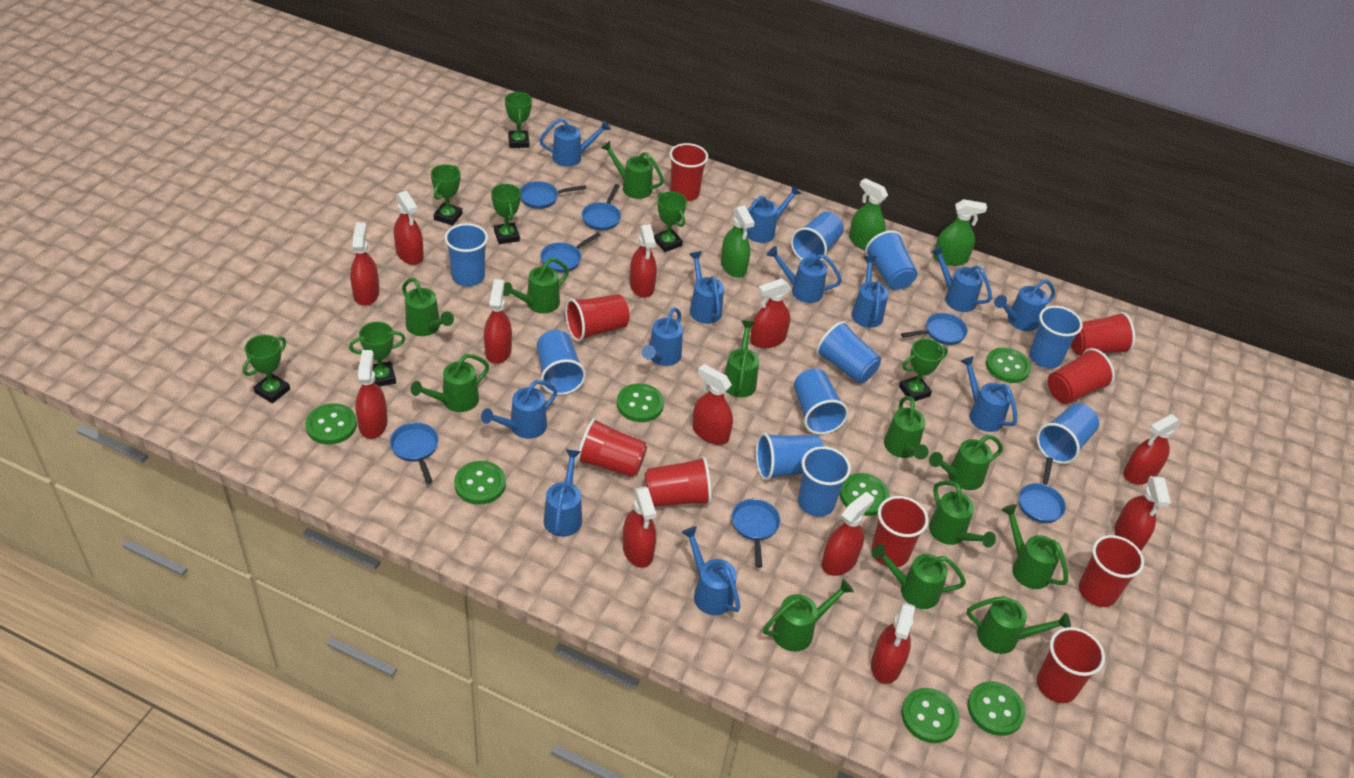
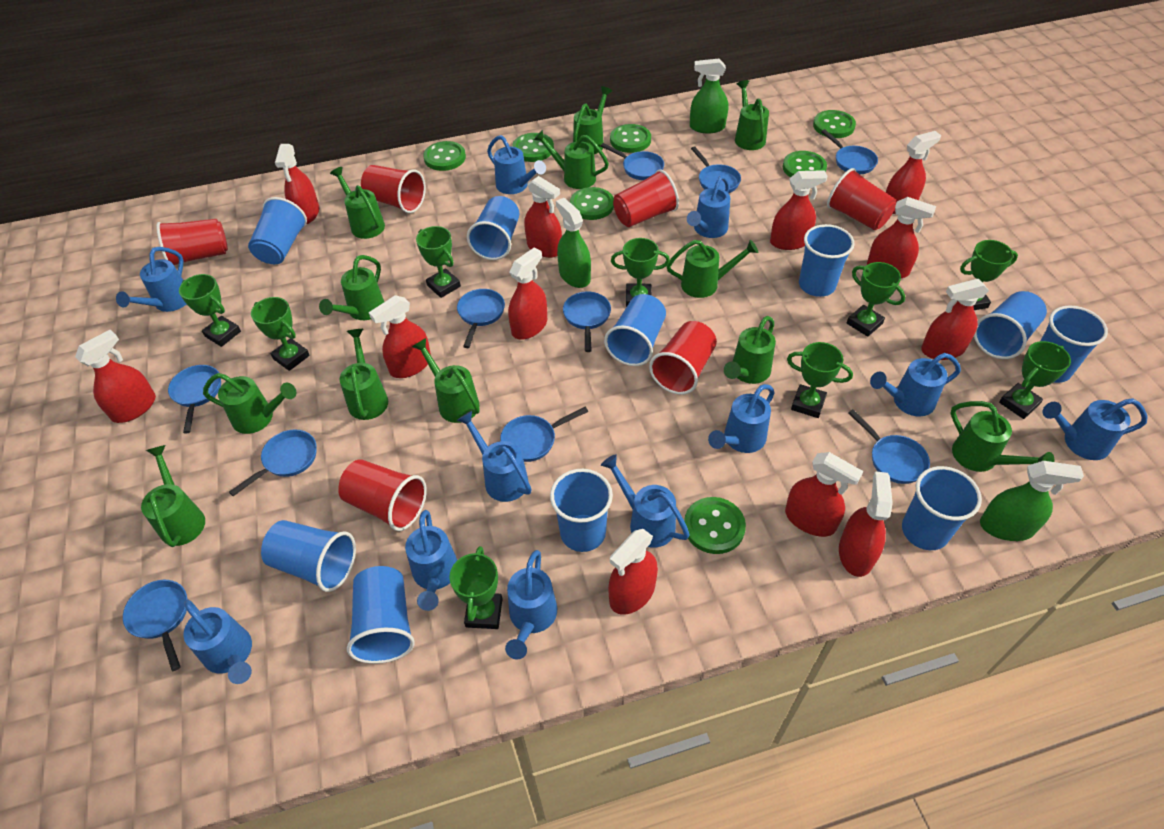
blue pan: 7 -> 10
blue watering can: 12 -> 11
green trophy: 7 -> 9
red cup: 9 -> 6

